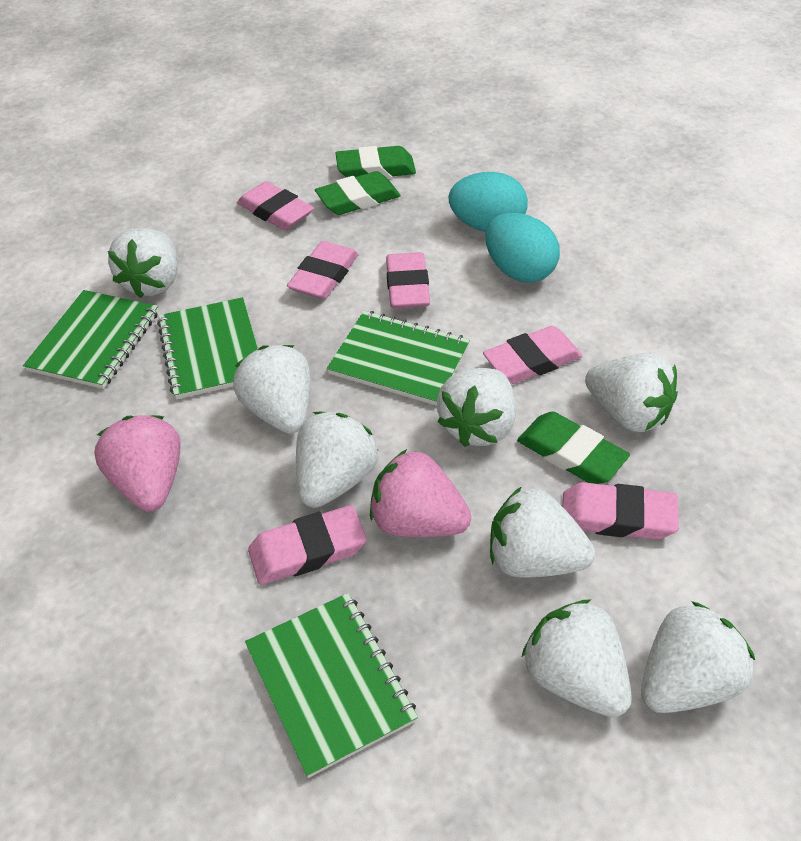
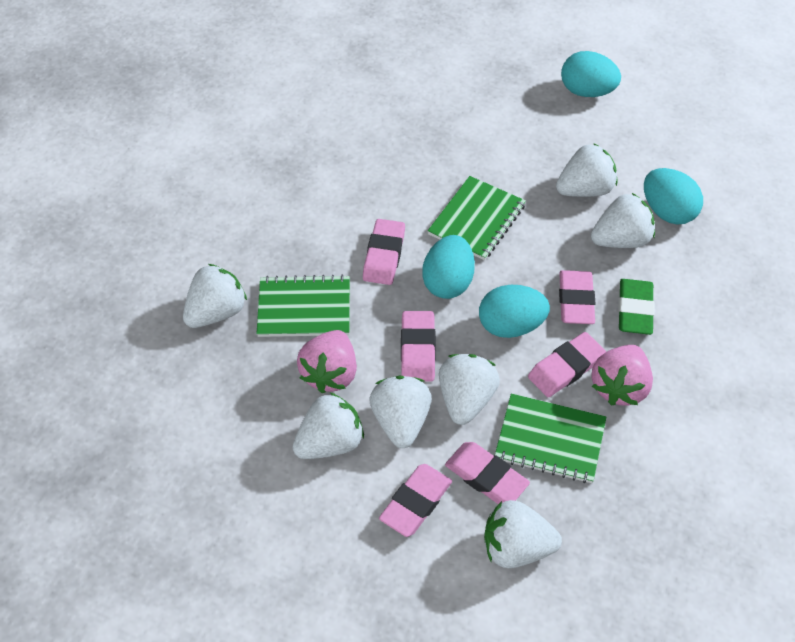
green eraser: 3 -> 1
green notebook: 4 -> 3
turquoise egg: 2 -> 4
white strawberry: 8 -> 7

